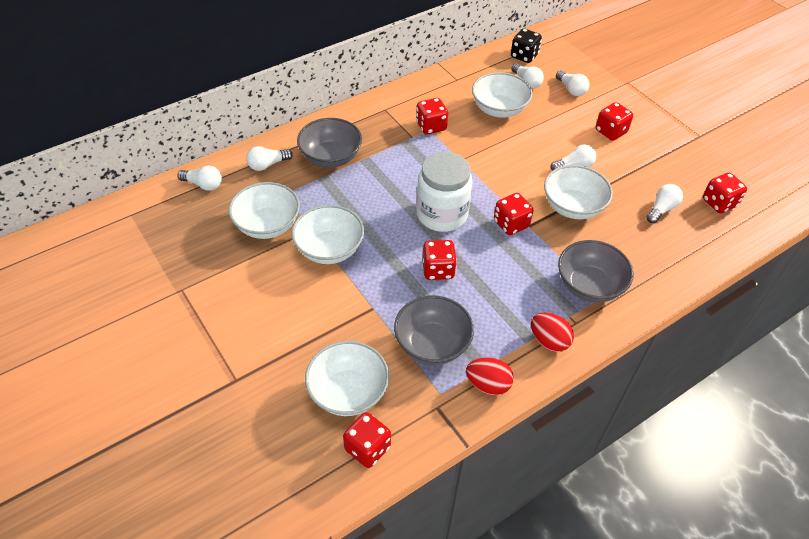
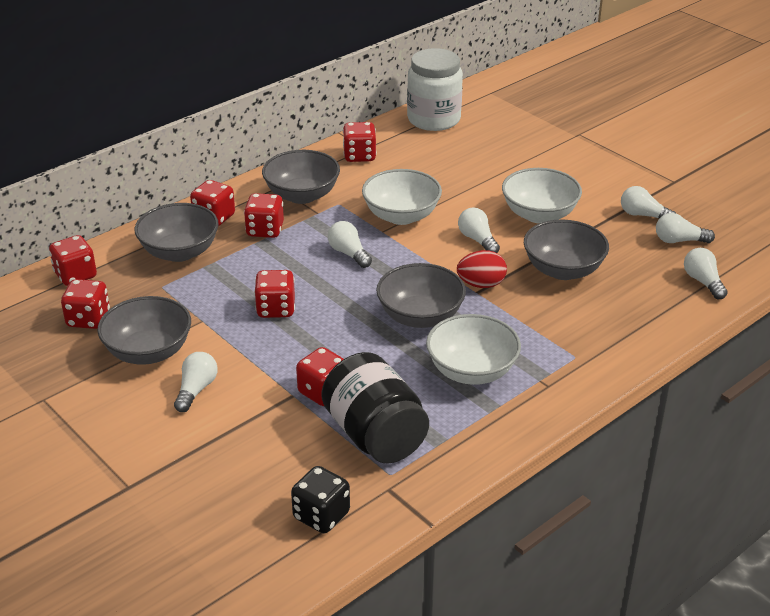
black jar: 0 -> 1
grey bowl: 3 -> 5
red dice: 6 -> 7
red egg: 2 -> 1
white bowl: 5 -> 3

